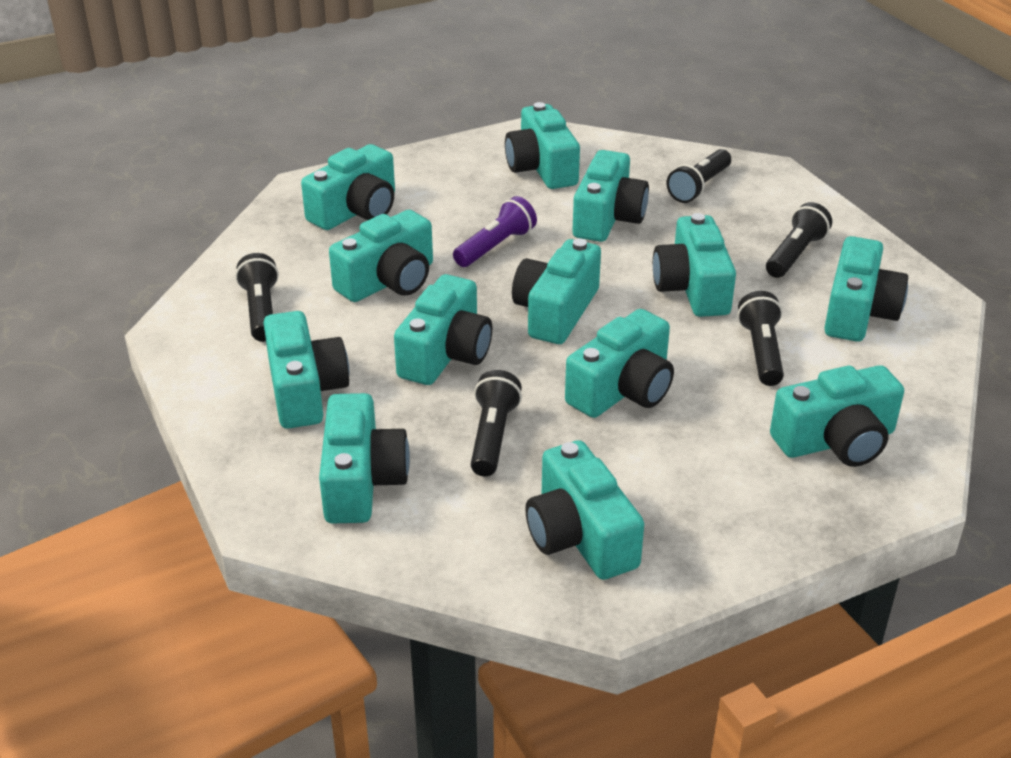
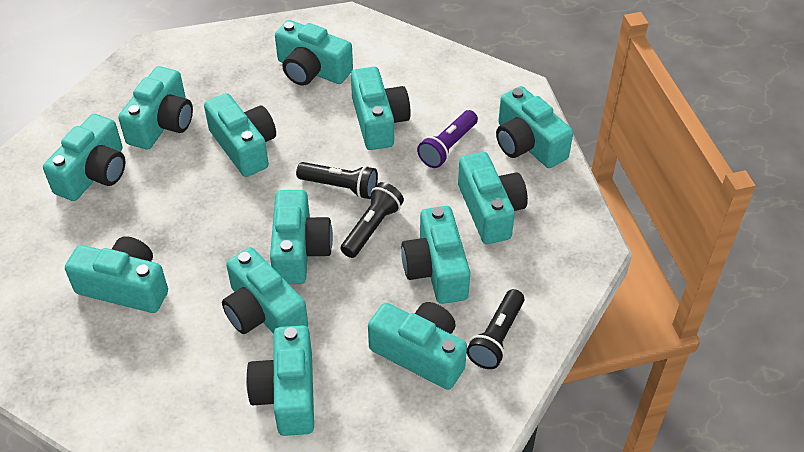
black flashlight: 5 -> 3

